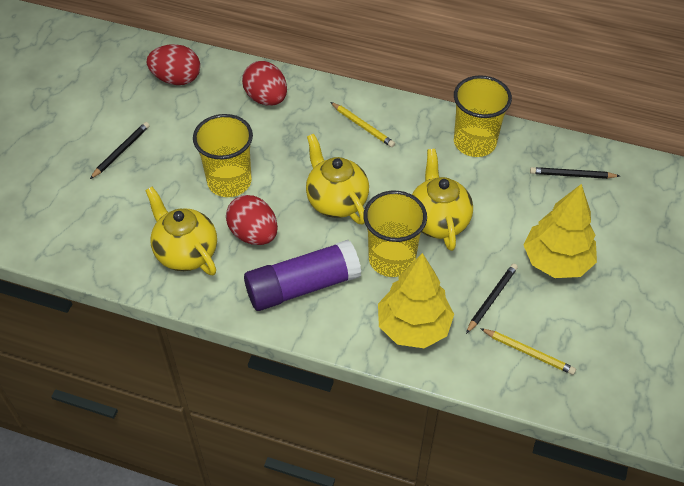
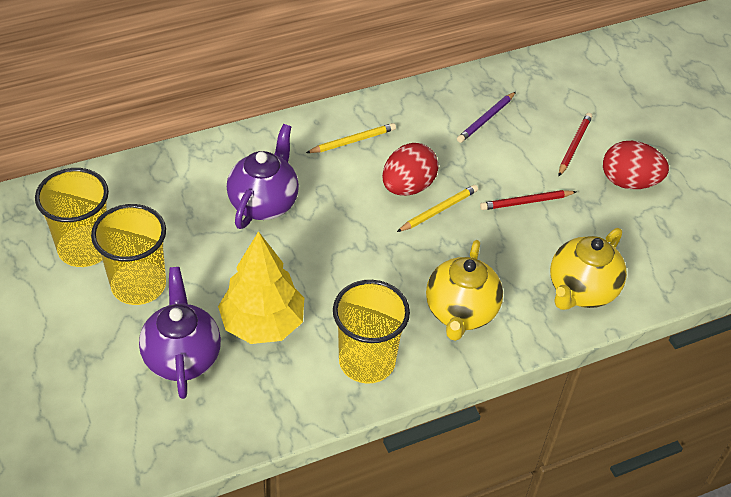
black pencil: 3 -> 0
purple glue stick: 1 -> 0
purple pencil: 0 -> 1
purple teapot: 0 -> 2
red egg: 3 -> 2
red pencil: 0 -> 2
yellow teapot: 3 -> 2
yellow tree: 2 -> 1

